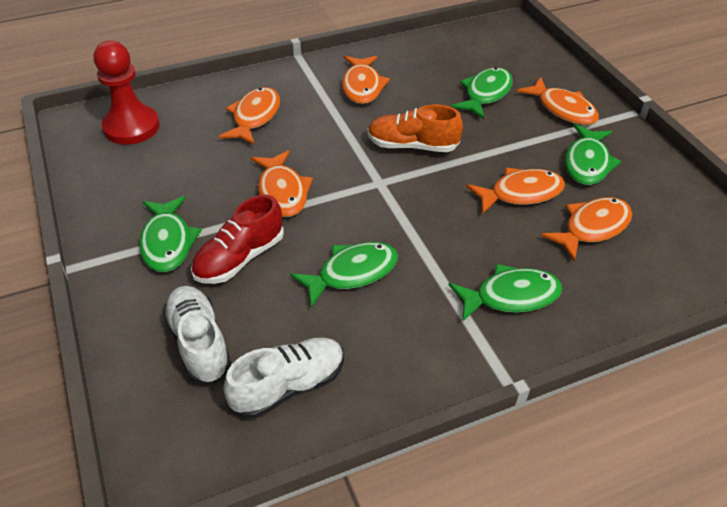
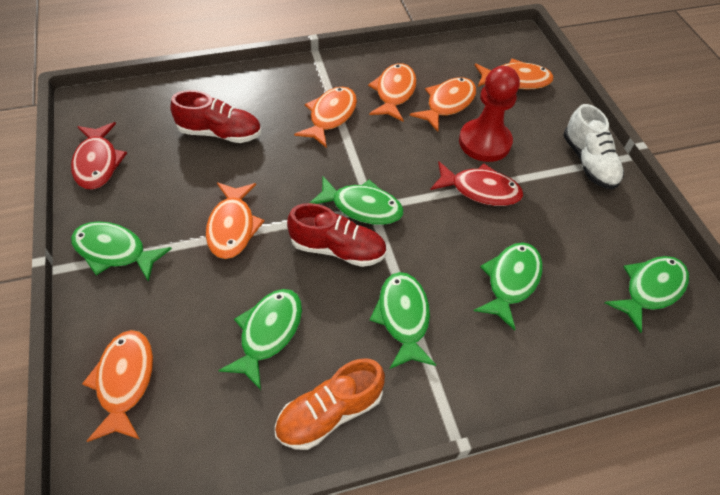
green fish: 5 -> 6
red fish: 0 -> 2
red shoe: 1 -> 2
white shoe: 2 -> 1

